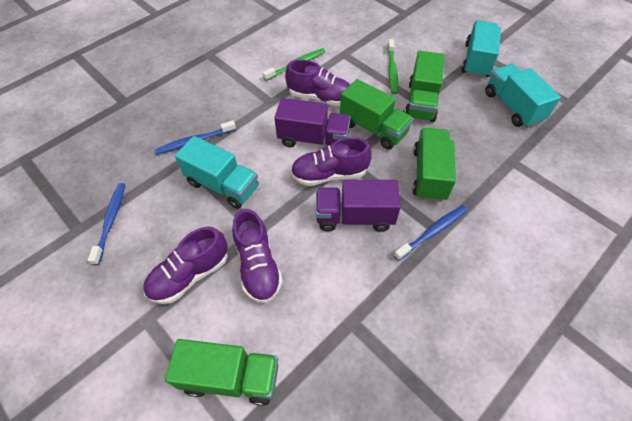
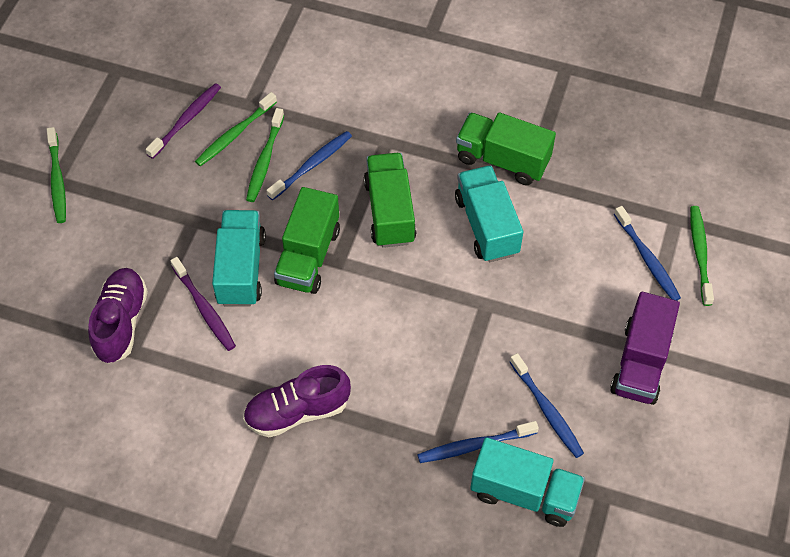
blue toothbrush: 3 -> 4
green toothbrush: 2 -> 4
green truck: 4 -> 3
purple shoe: 4 -> 2
purple toothbrush: 0 -> 2
purple truck: 2 -> 1

